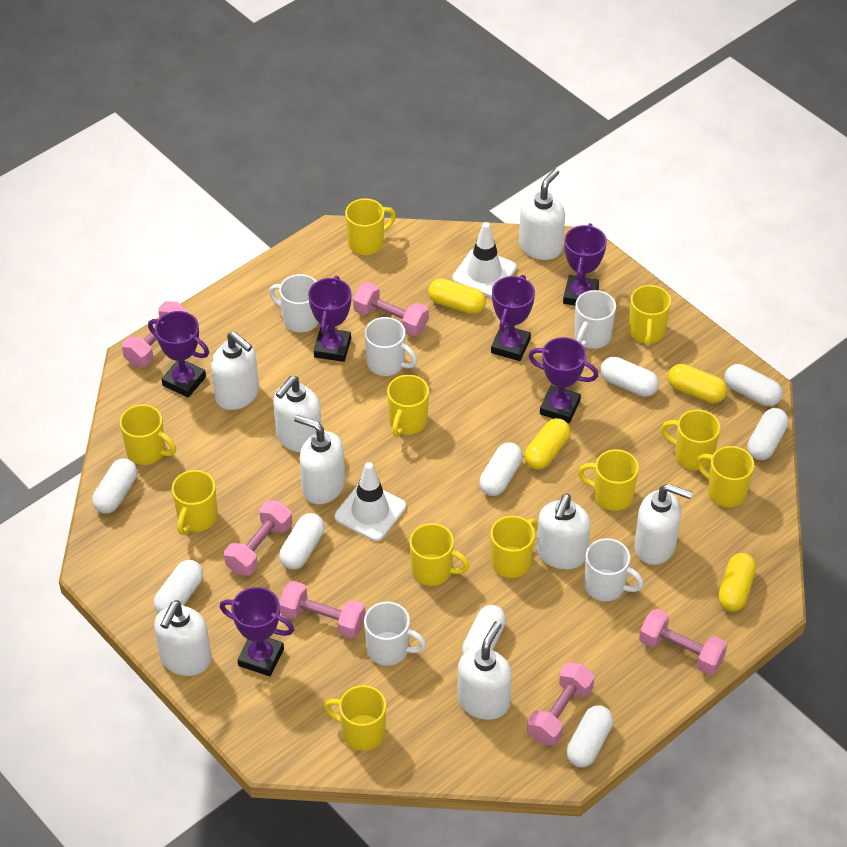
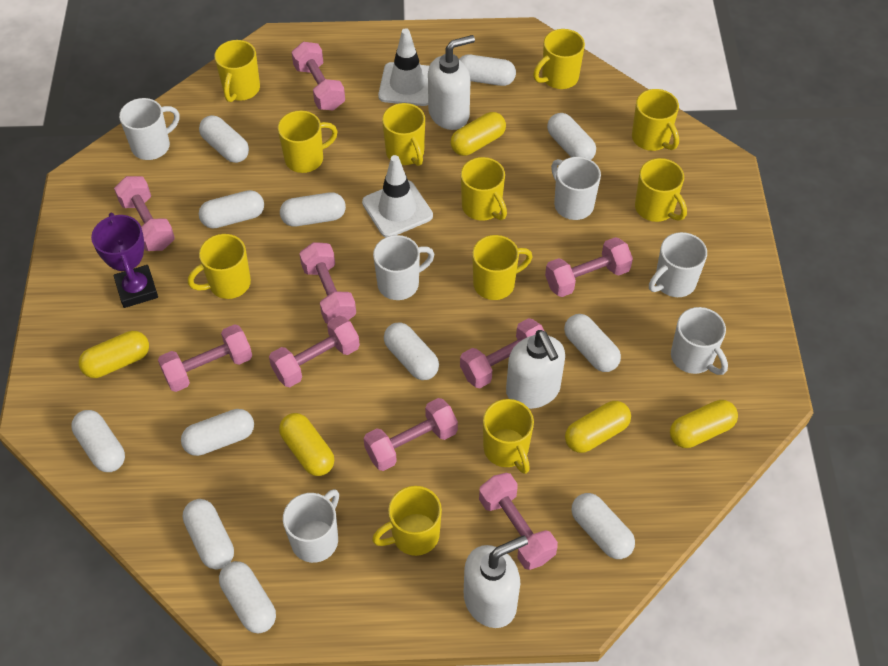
pink dumbbell: 6 -> 9
purple trophy: 6 -> 1
white capsule: 9 -> 12
white mug: 5 -> 6
white soap dispenser: 8 -> 3
yellow capsule: 4 -> 5

